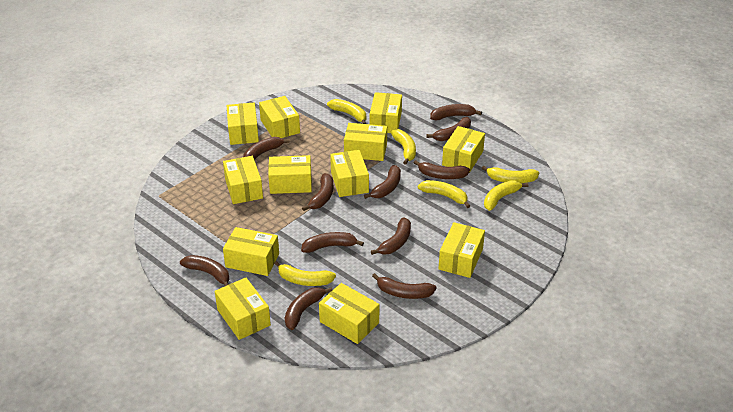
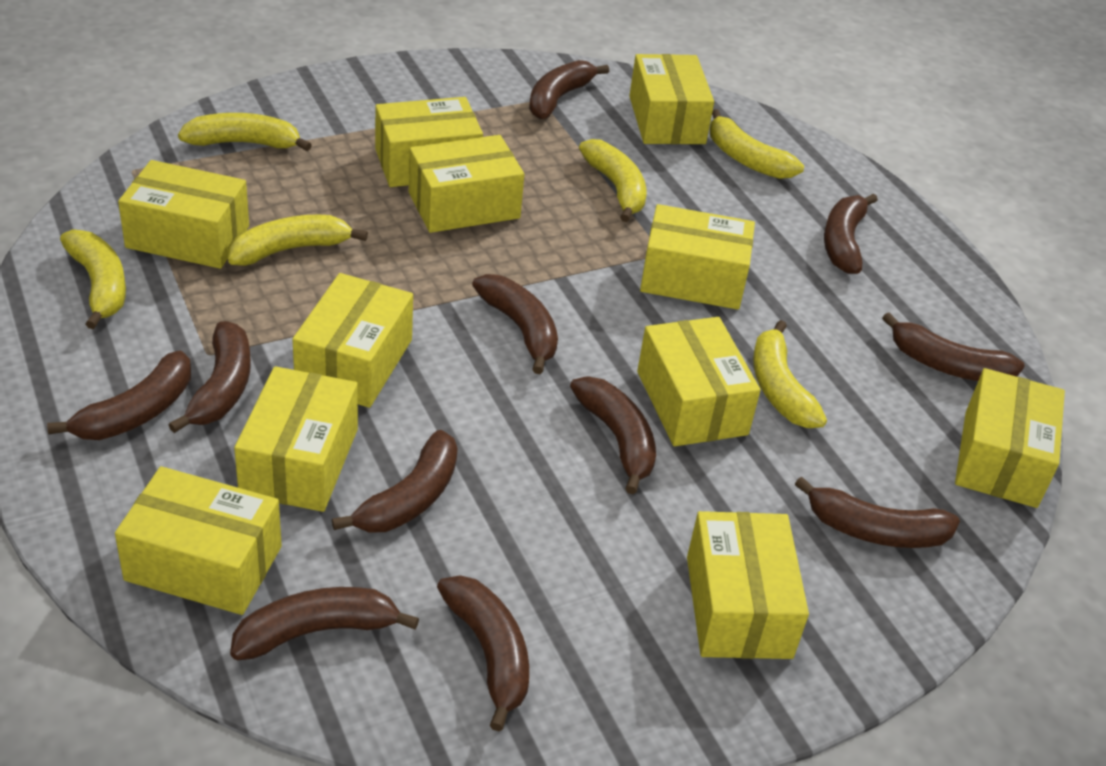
yellow box: 12 -> 11

